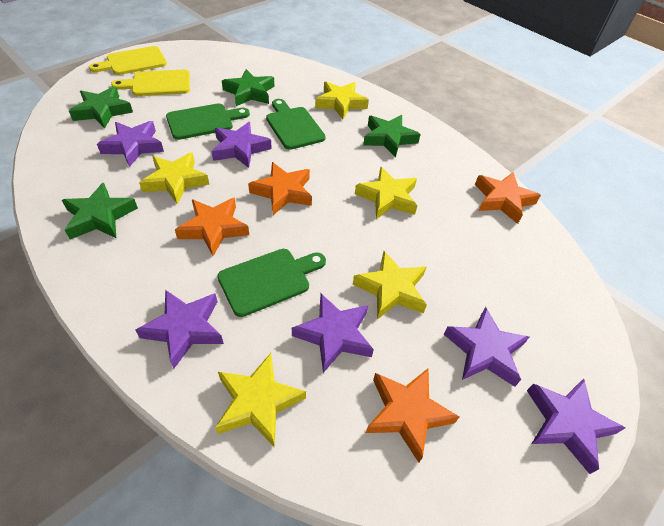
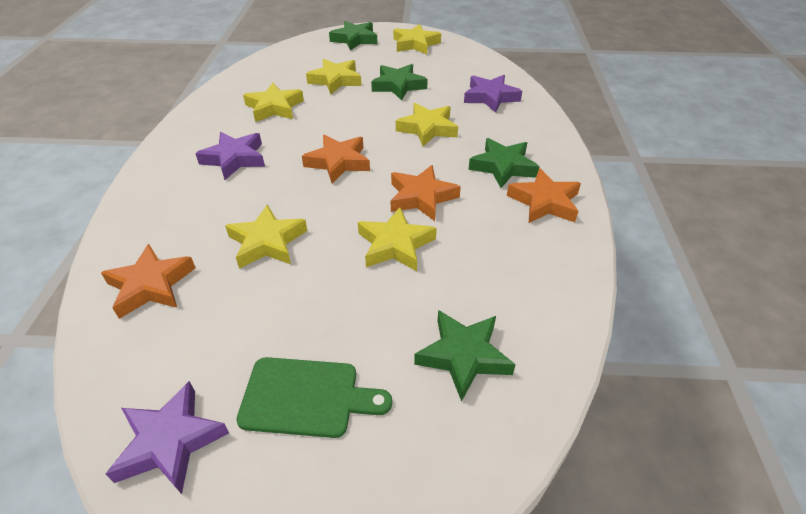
green cutting board: 3 -> 1
purple star: 6 -> 3
yellow cutting board: 2 -> 0
yellow star: 5 -> 6

